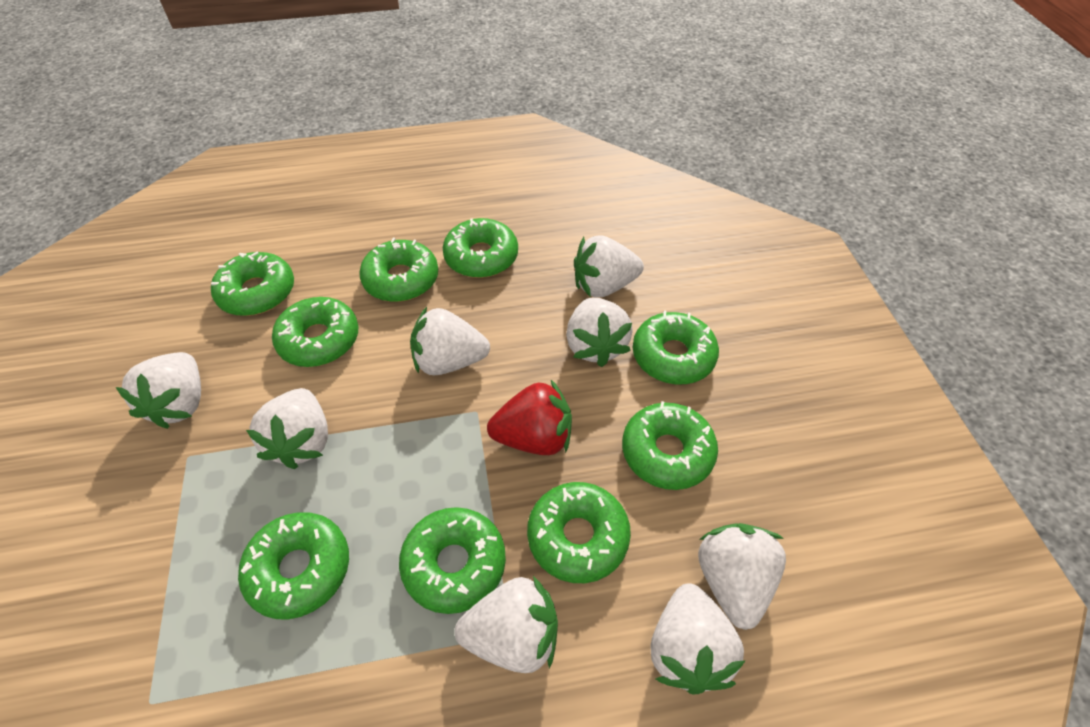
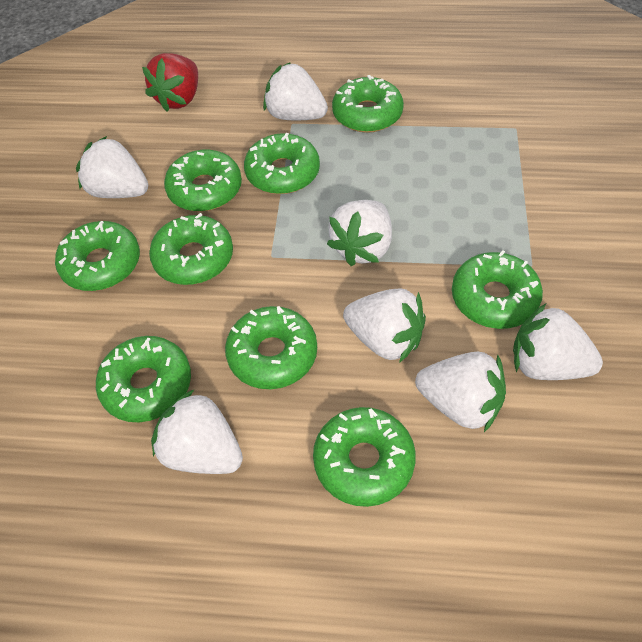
white strawberry: 8 -> 7

